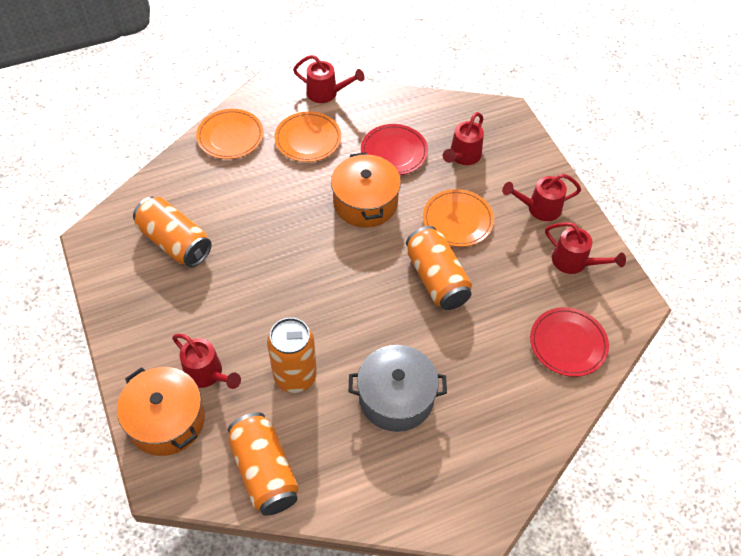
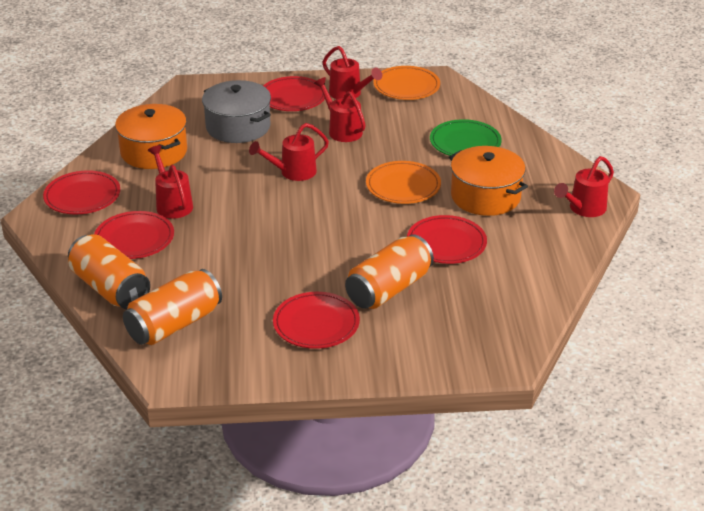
green plate: 0 -> 1
orange can: 4 -> 3
orange plate: 3 -> 2
red plate: 2 -> 5

